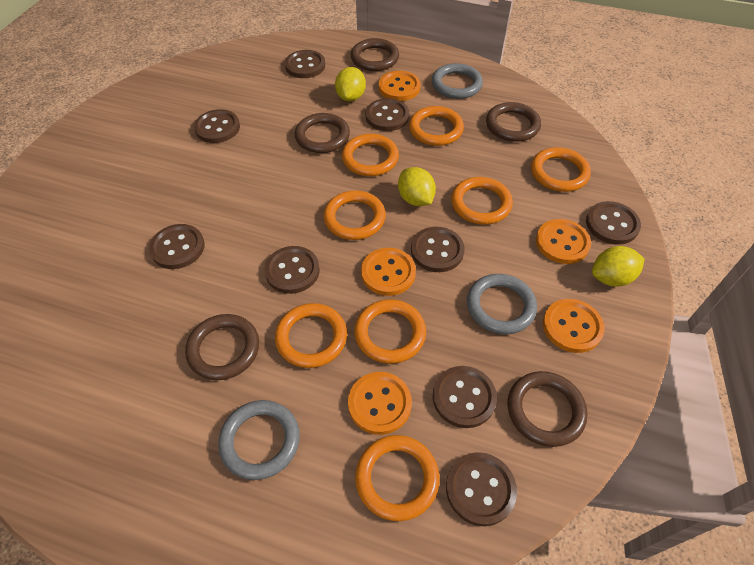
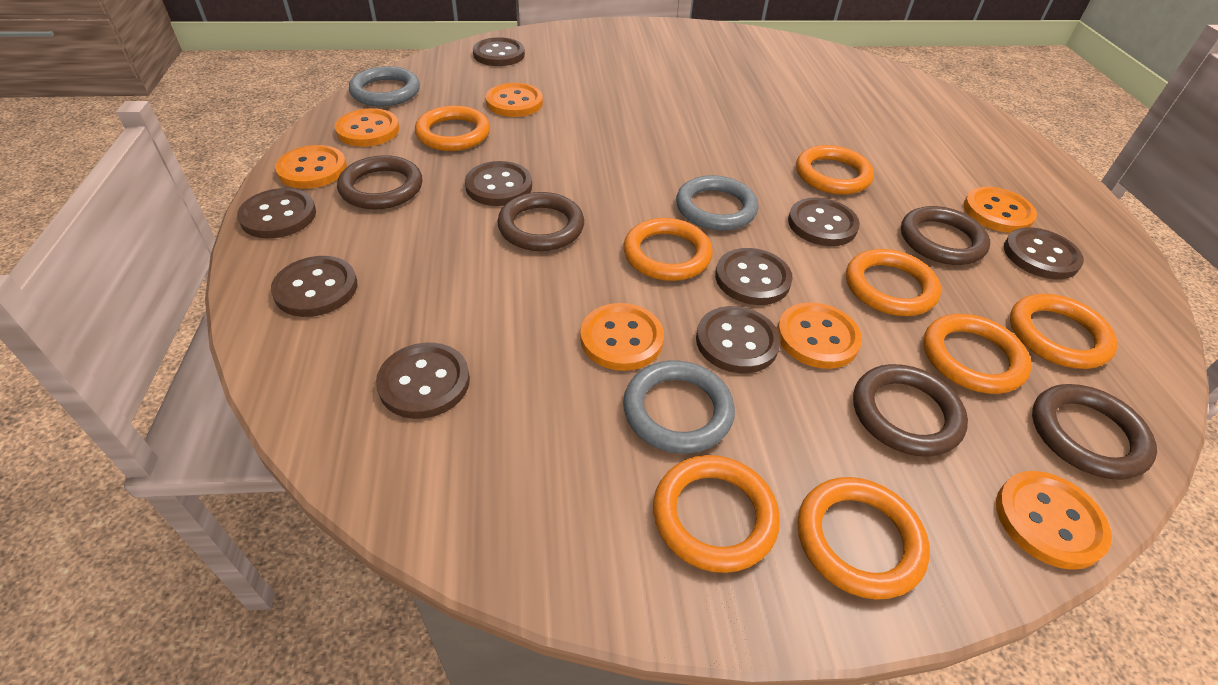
orange button: 5 -> 7
yellow lemon: 3 -> 0

